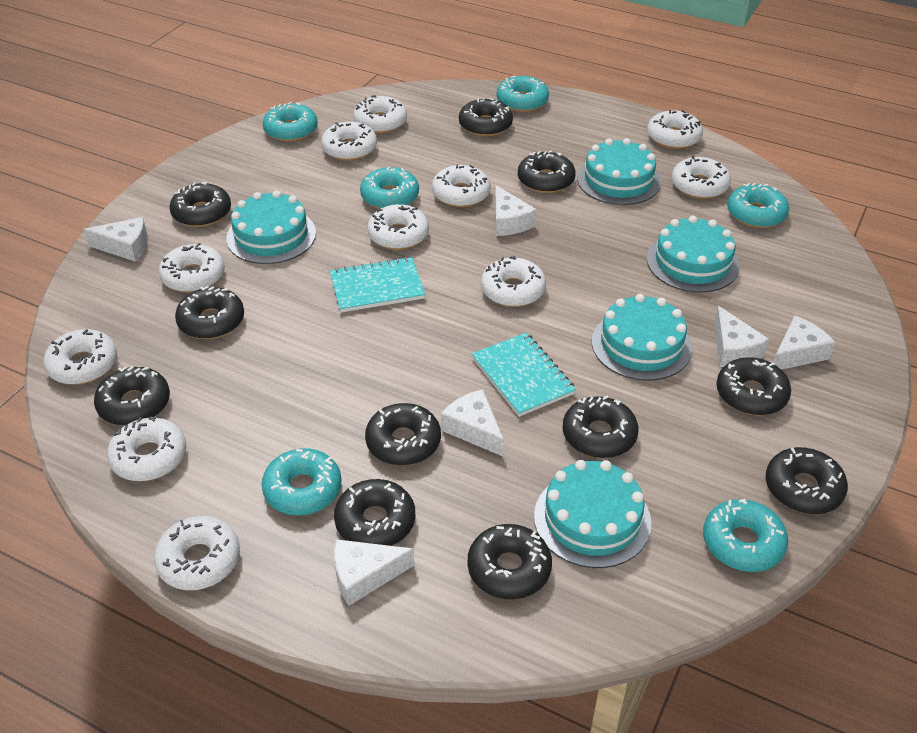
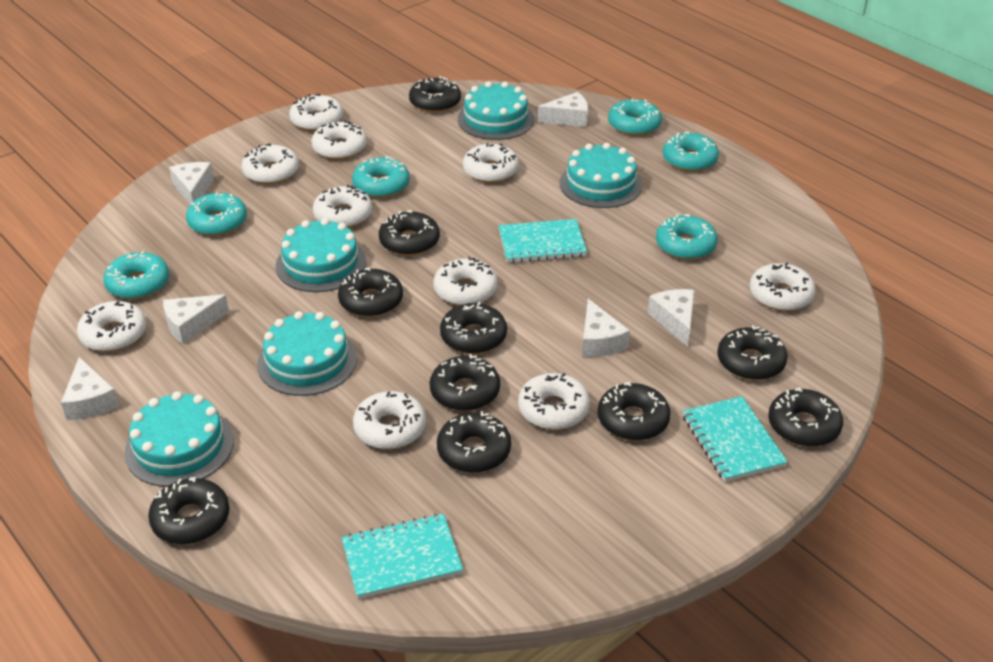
black donut: 11 -> 10
turquoise notebook: 2 -> 3
white donut: 11 -> 10

